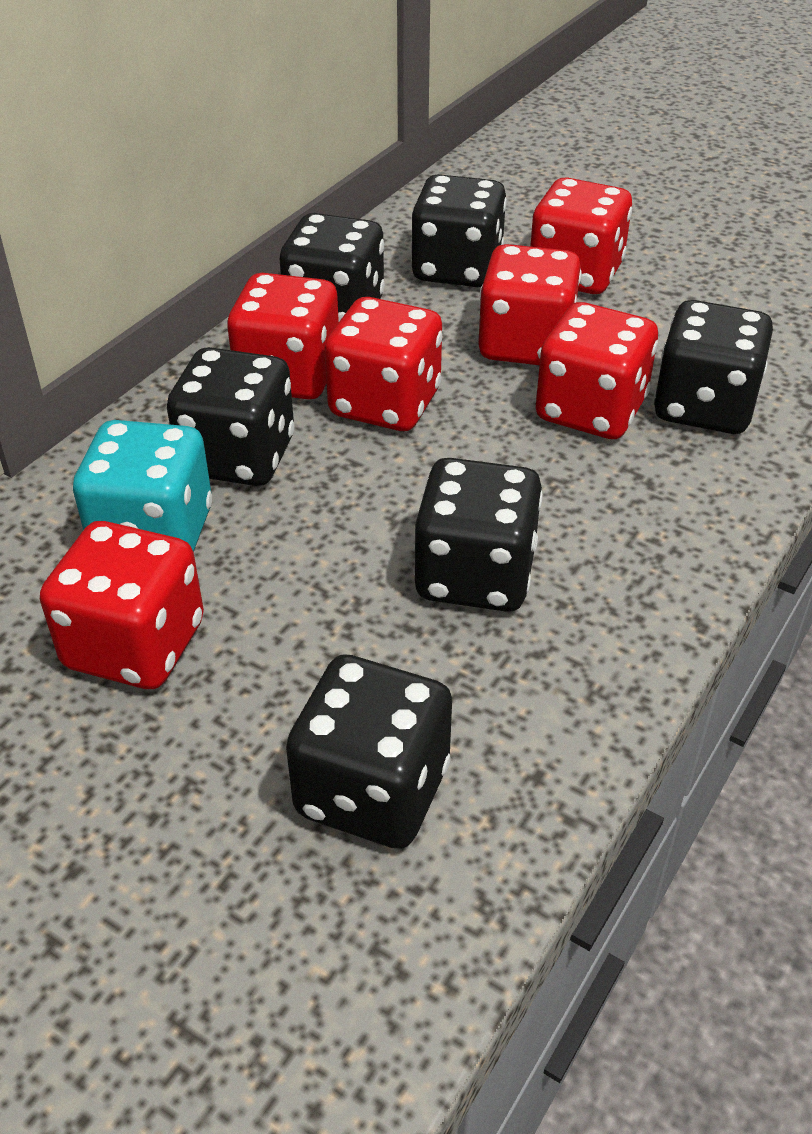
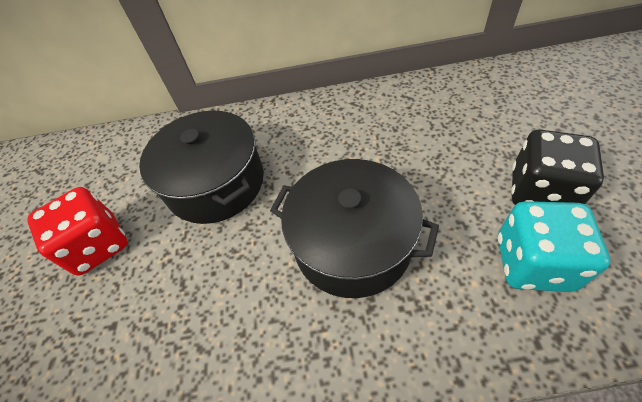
black dice: 6 -> 1
black pot: 0 -> 2
red dice: 6 -> 1

